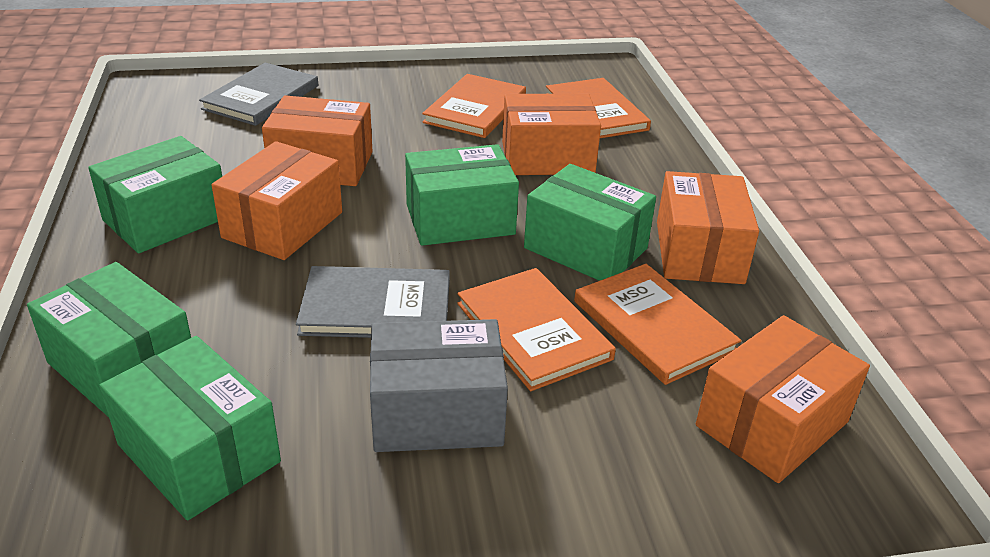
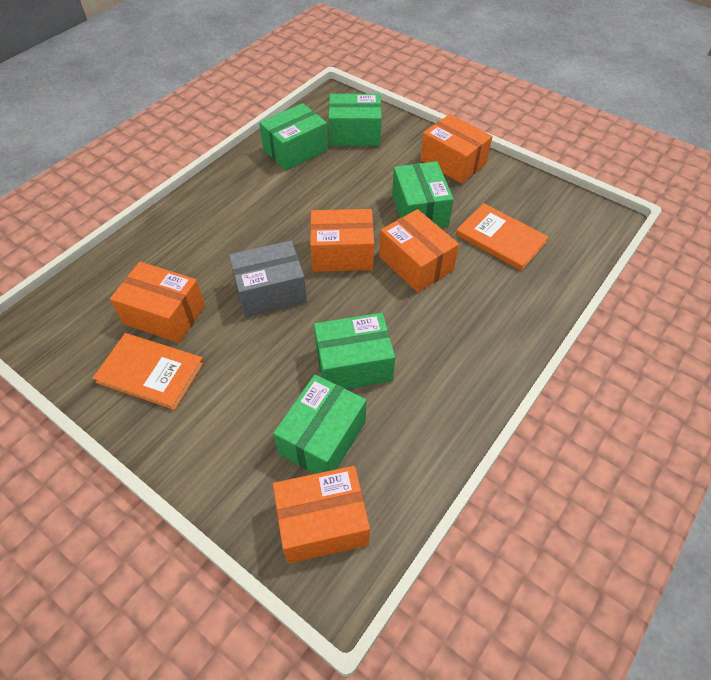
grey book: 2 -> 0
orange book: 4 -> 2

